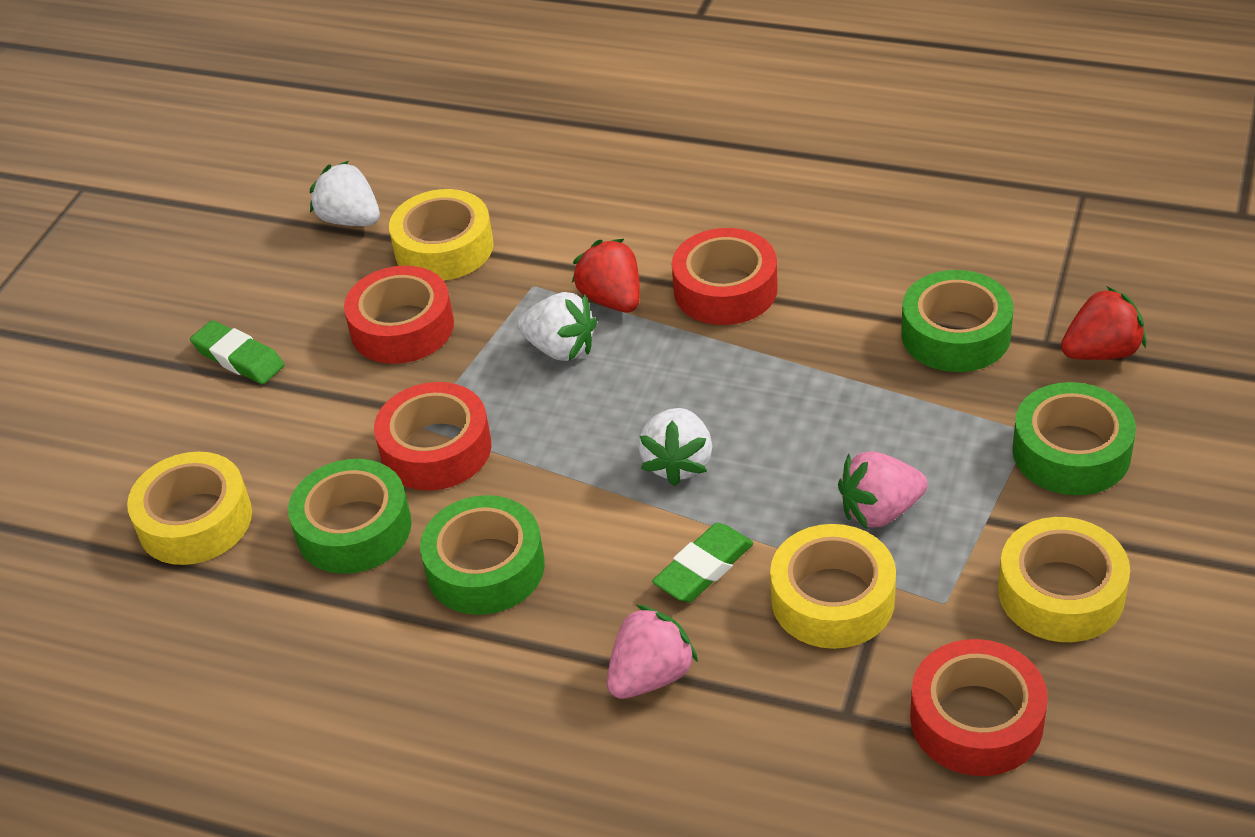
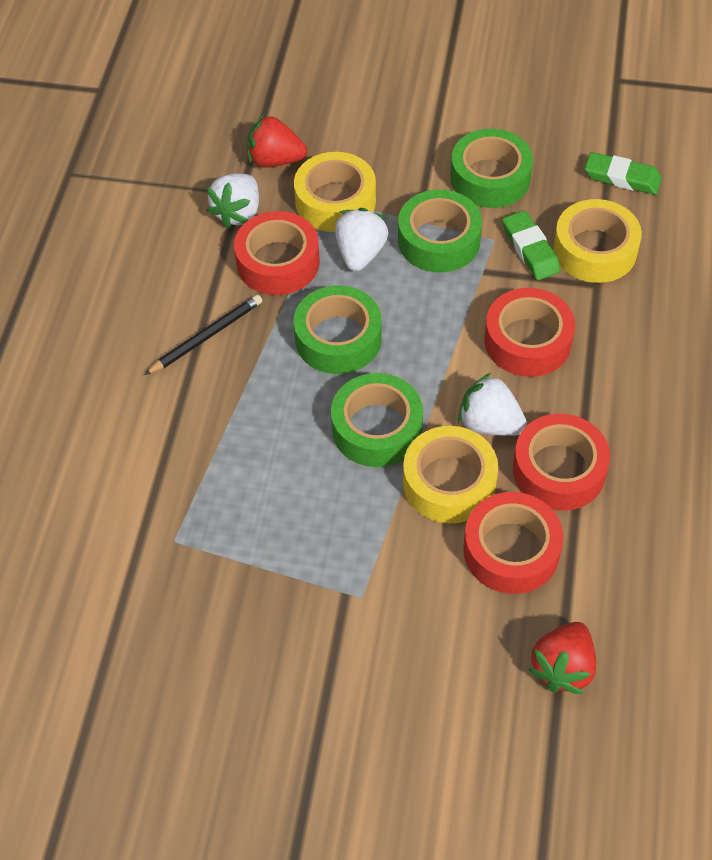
black pencil: 0 -> 1
pink strawberry: 2 -> 0
yellow tape: 4 -> 3

